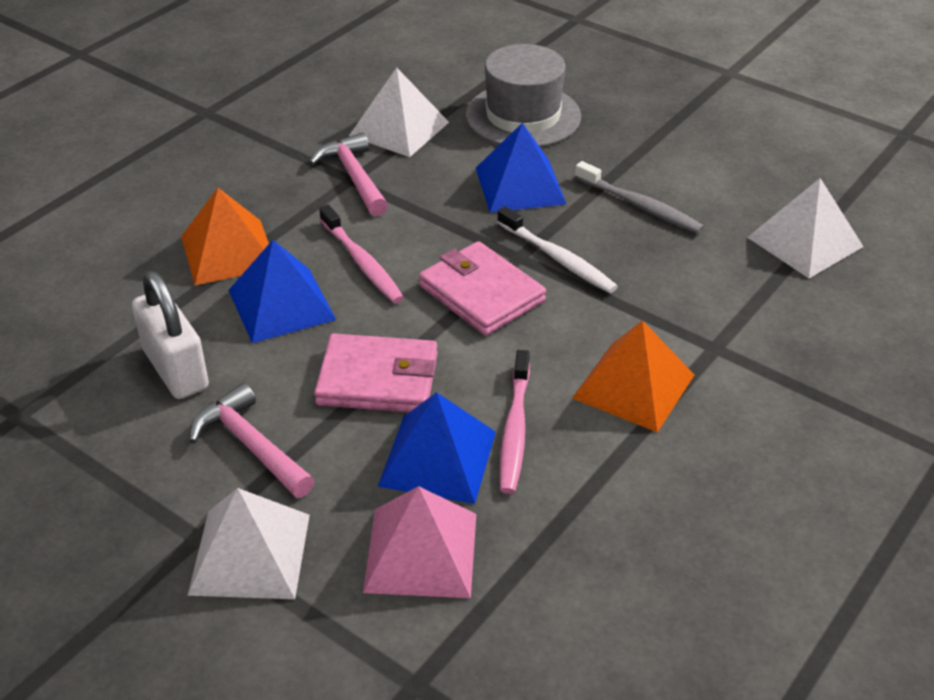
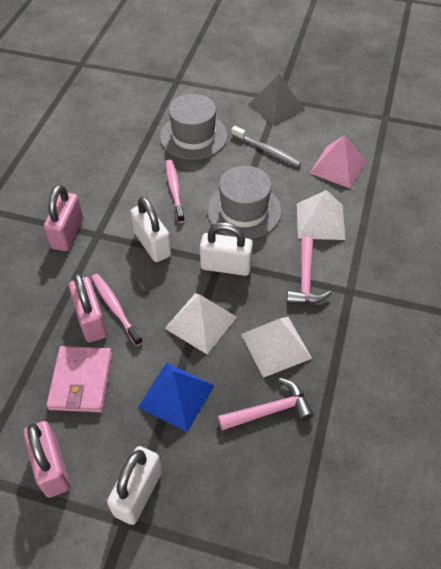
blue pyramid: 3 -> 1
grey hat: 1 -> 2
grey pyramid: 0 -> 1
orange pyramid: 2 -> 0
pink padlock: 0 -> 3
pink wallet: 2 -> 1
white padlock: 1 -> 3
white toothbrush: 1 -> 0

